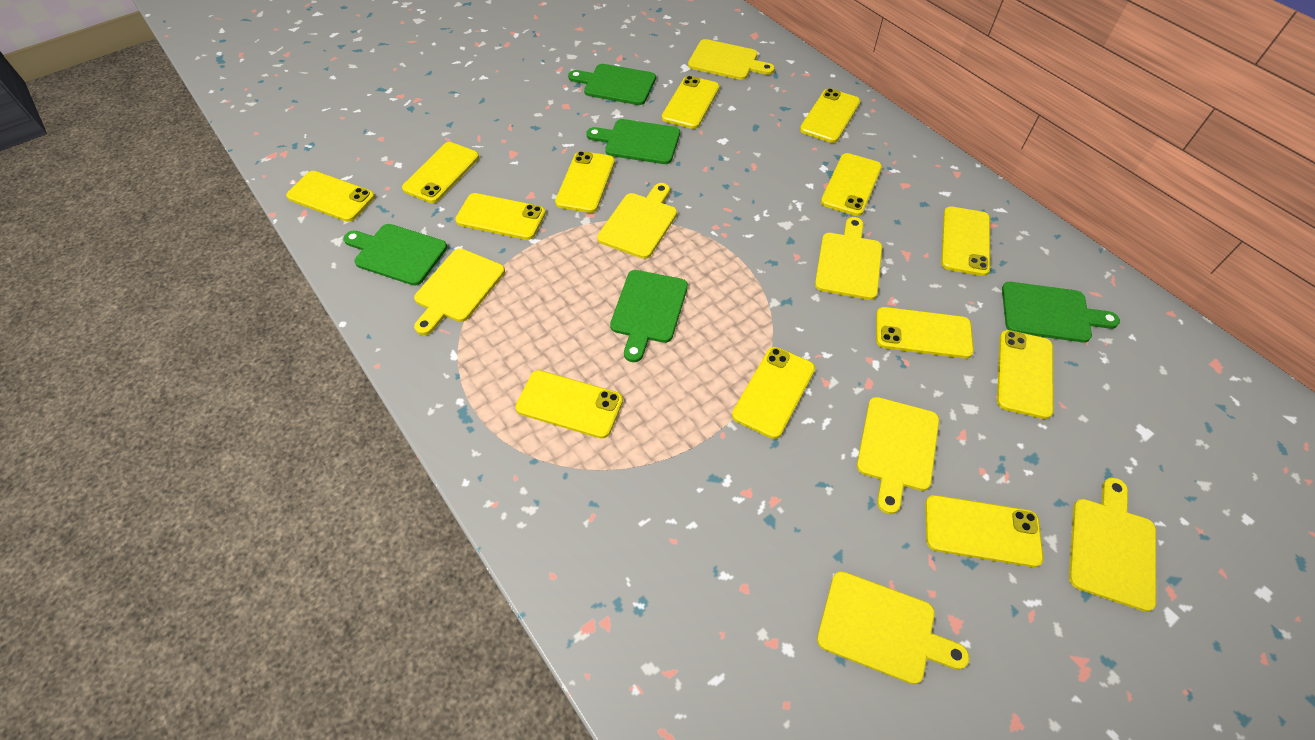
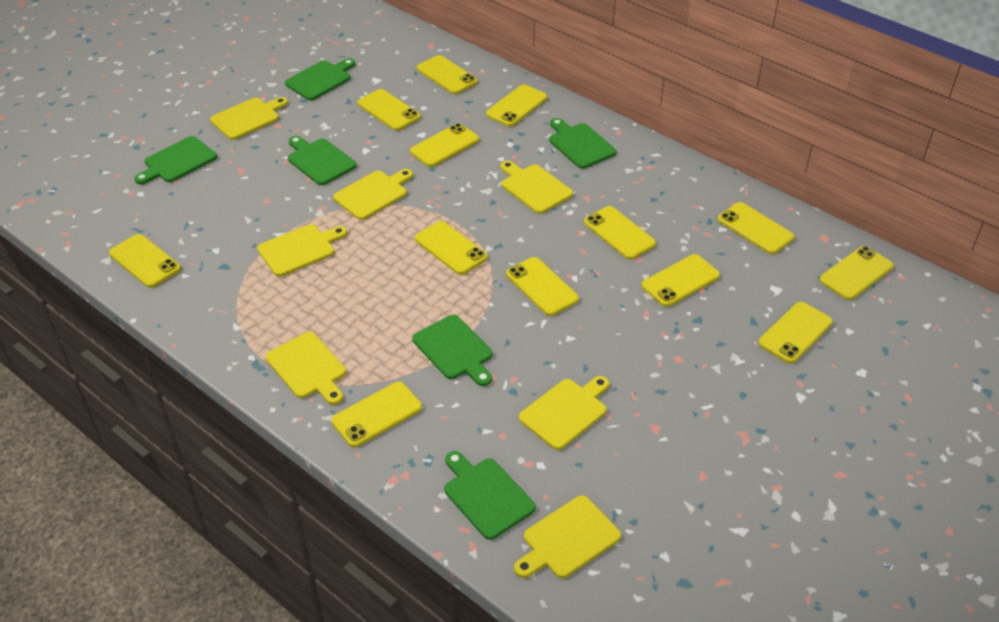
green cutting board: 5 -> 6

